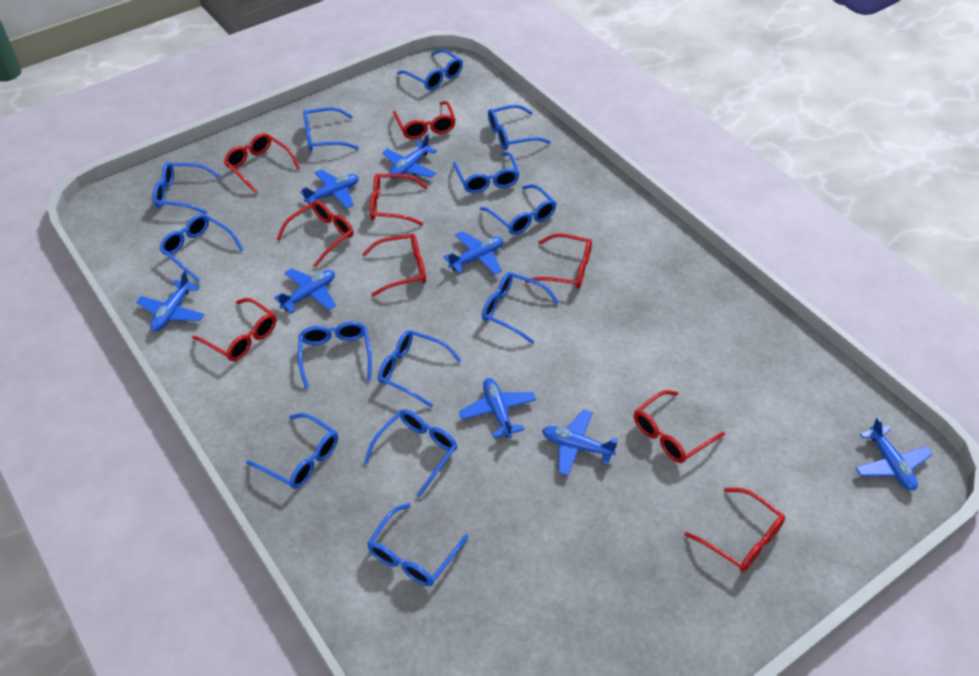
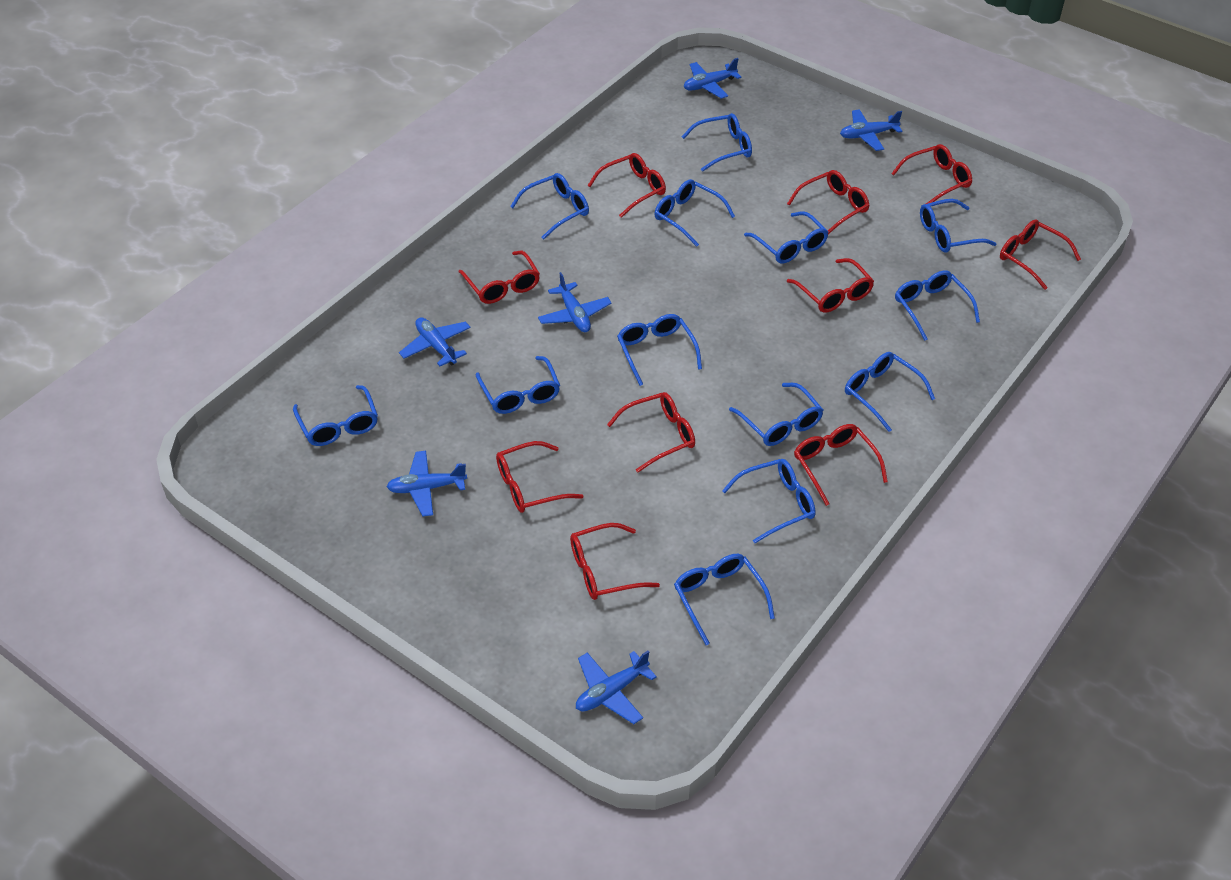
blue plane: 8 -> 6
red glasses: 9 -> 10

